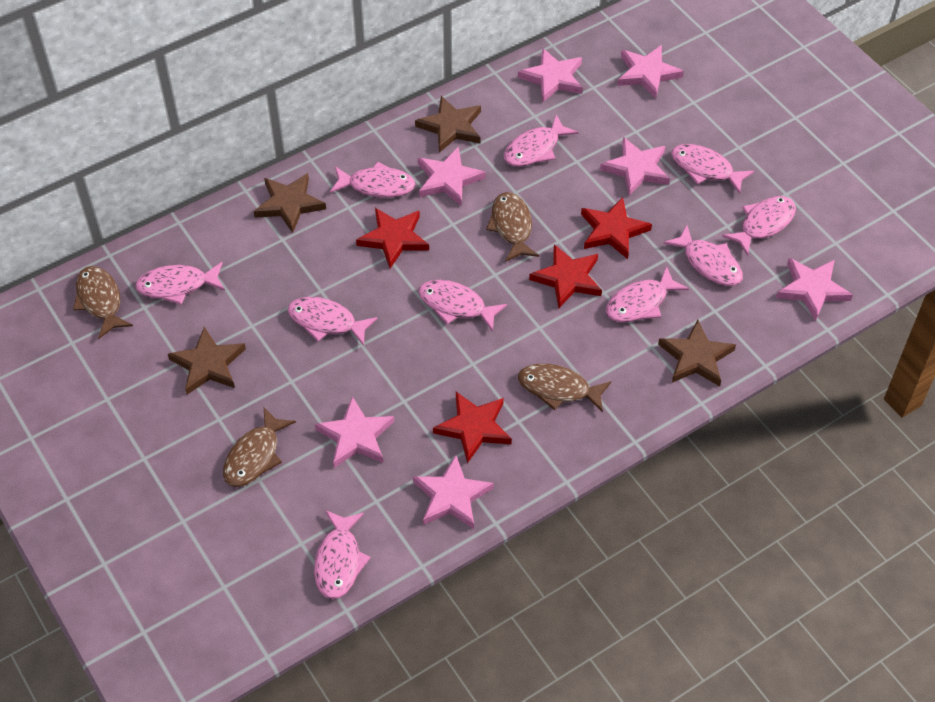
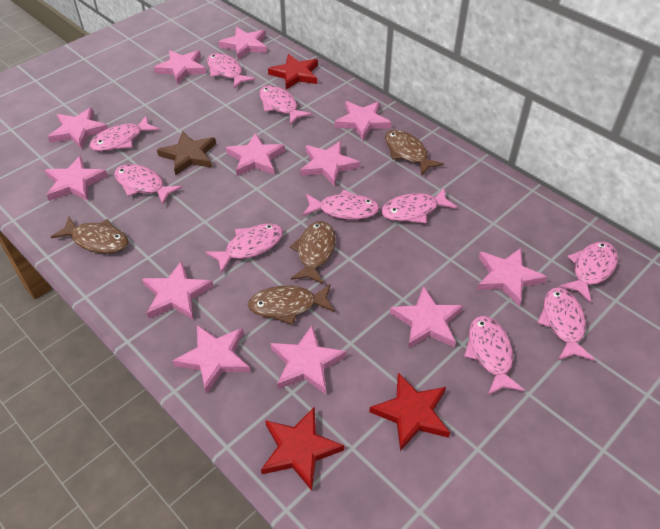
brown star: 4 -> 1
pink star: 7 -> 12
red star: 4 -> 3

